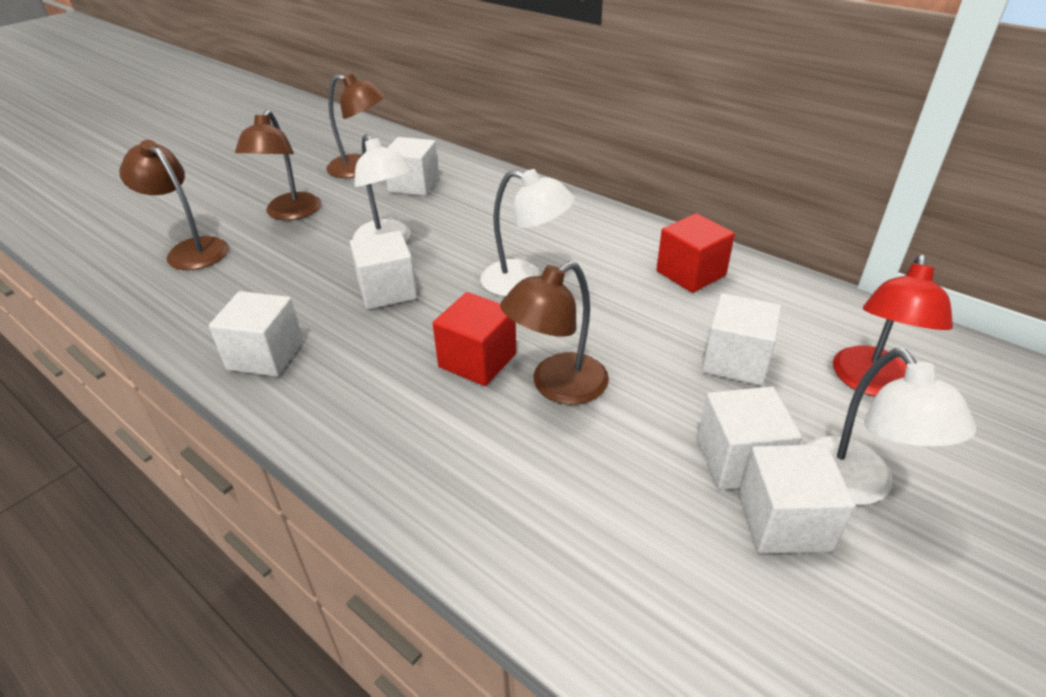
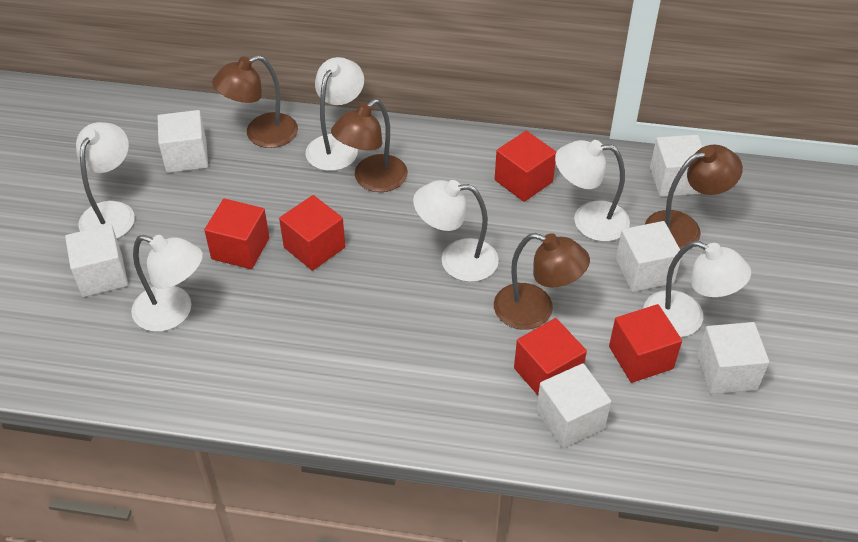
red cube: 2 -> 5
red lamp: 1 -> 0
white lamp: 3 -> 6

